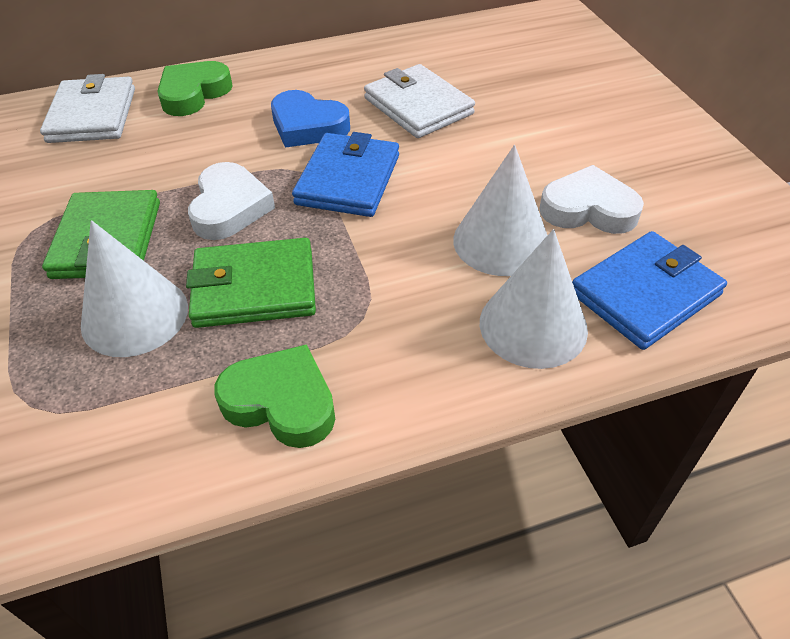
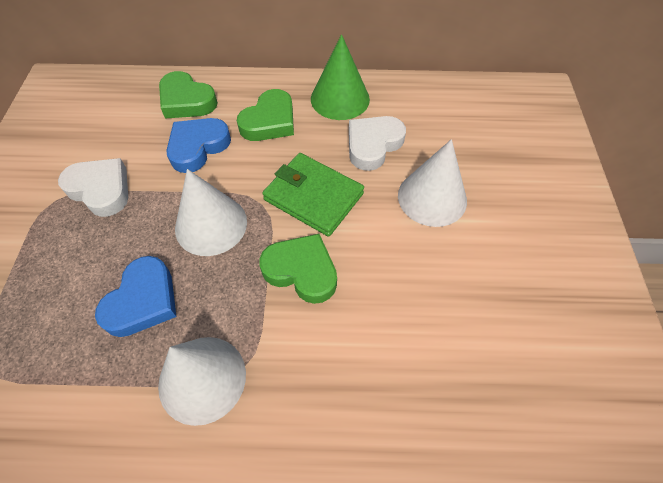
blue heart: 1 -> 2
blue wallet: 2 -> 0
green cone: 0 -> 1
green heart: 2 -> 3
green wallet: 2 -> 1
white wallet: 2 -> 0

